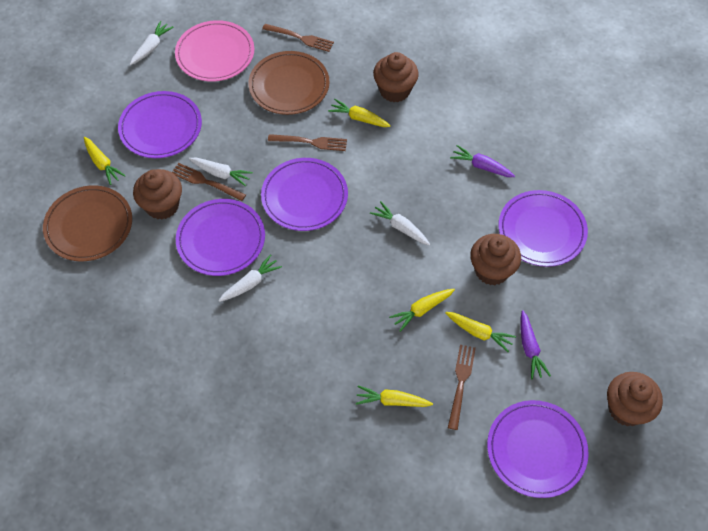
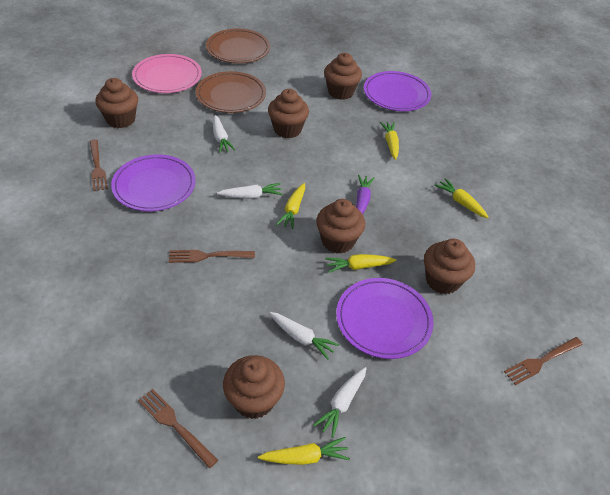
brown cupcake: 4 -> 6
purple carrot: 2 -> 1
purple plate: 5 -> 3

